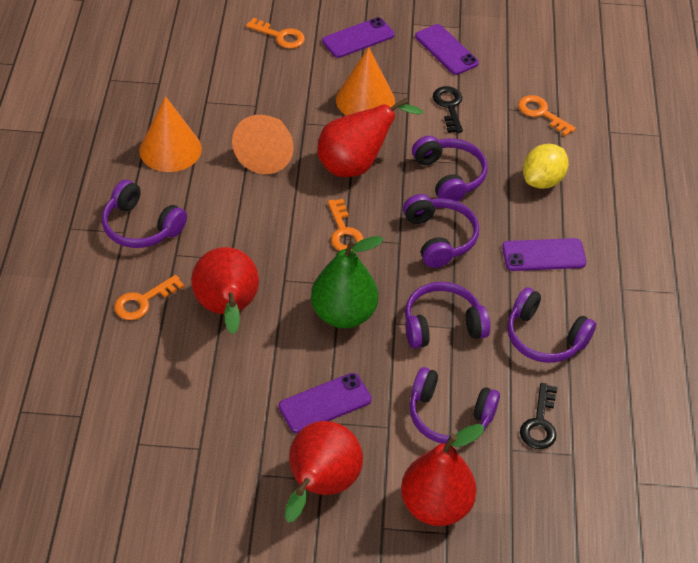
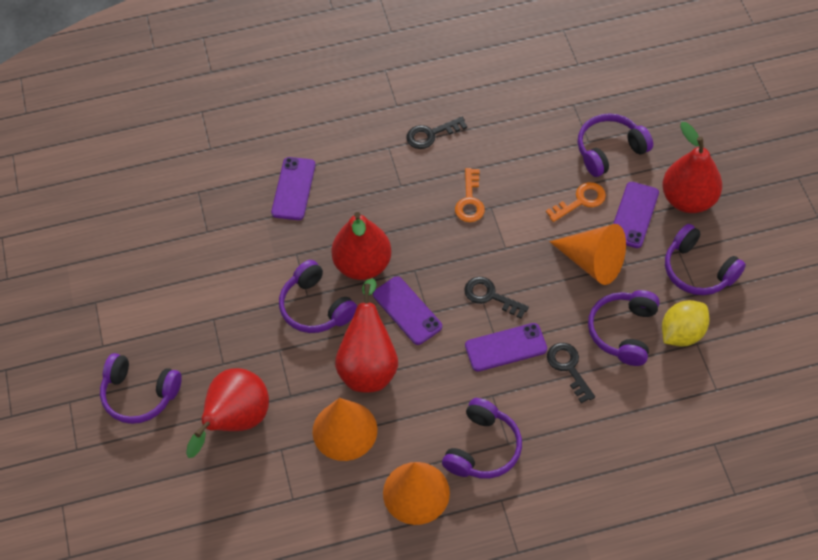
black key: 2 -> 3
green pear: 1 -> 0
orange key: 4 -> 2

